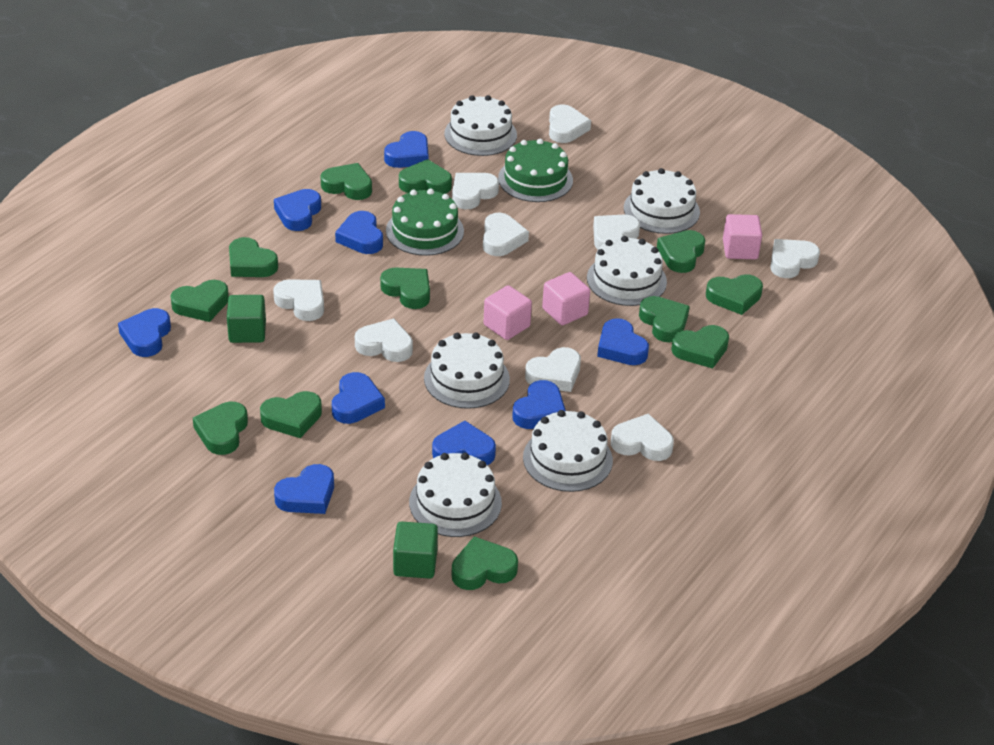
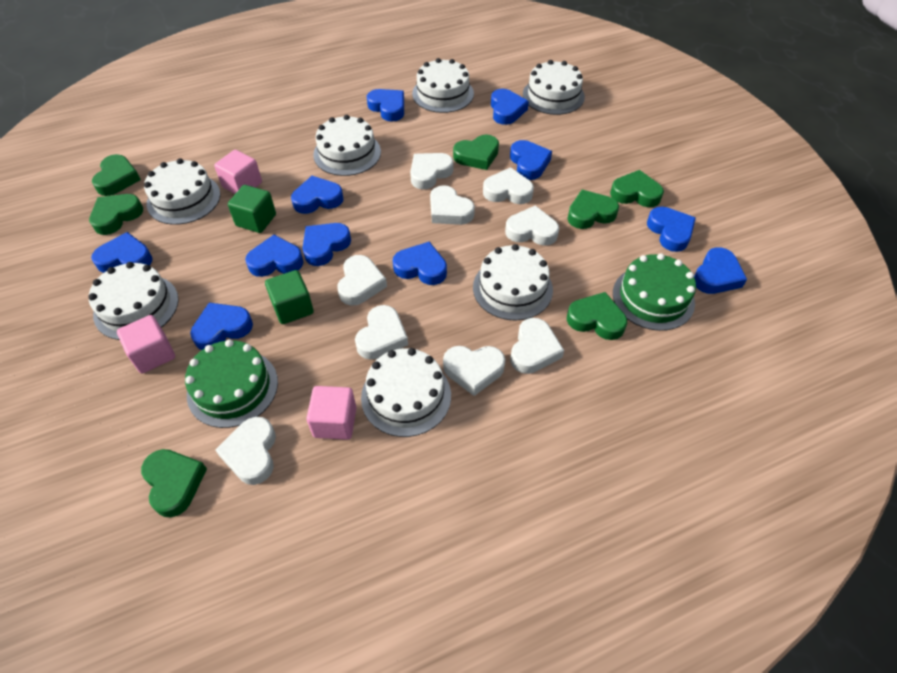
blue heart: 9 -> 11
green heart: 12 -> 7
white cake: 6 -> 7

